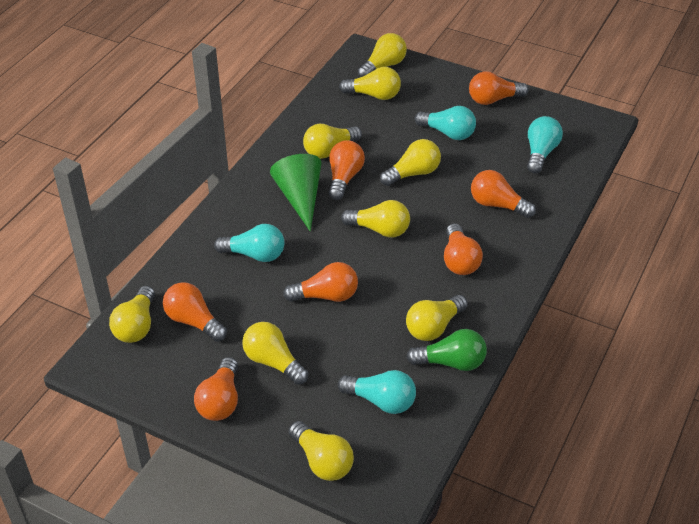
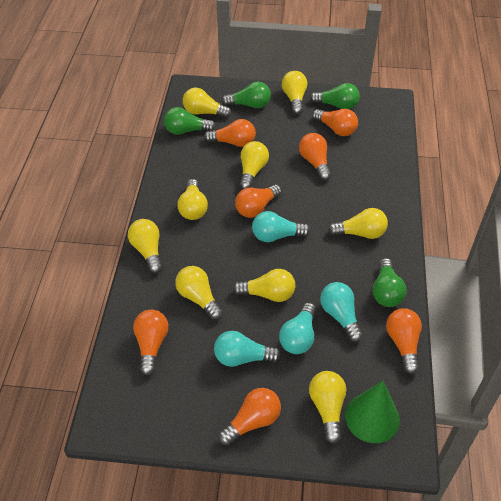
green light bulb: 1 -> 4

